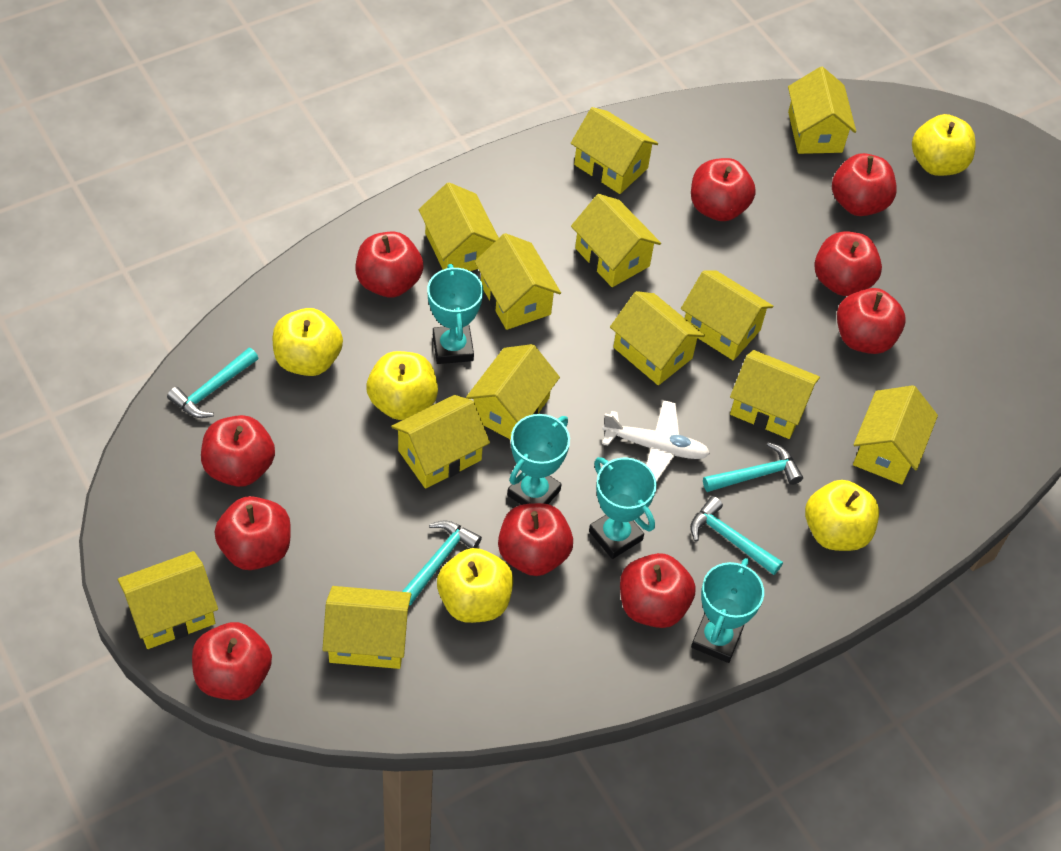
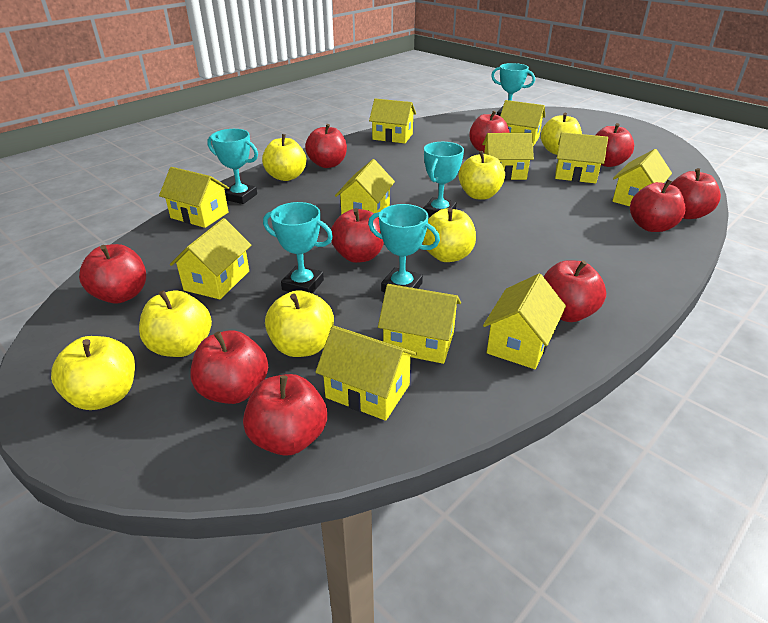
turquoise hammer: 4 -> 0
turquoise trophy: 4 -> 5
white plane: 1 -> 0
yellow apple: 5 -> 7
yellow house: 13 -> 11

